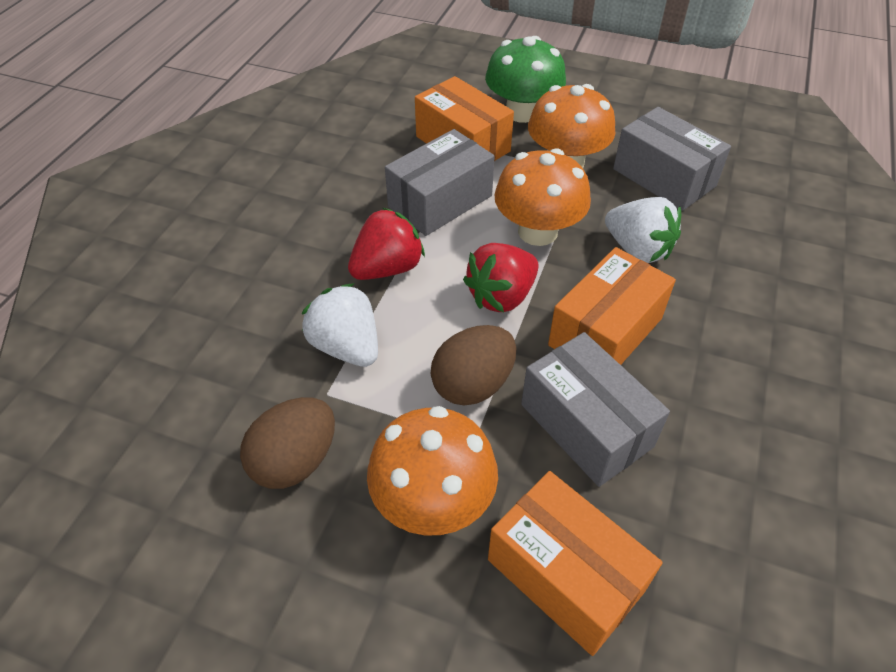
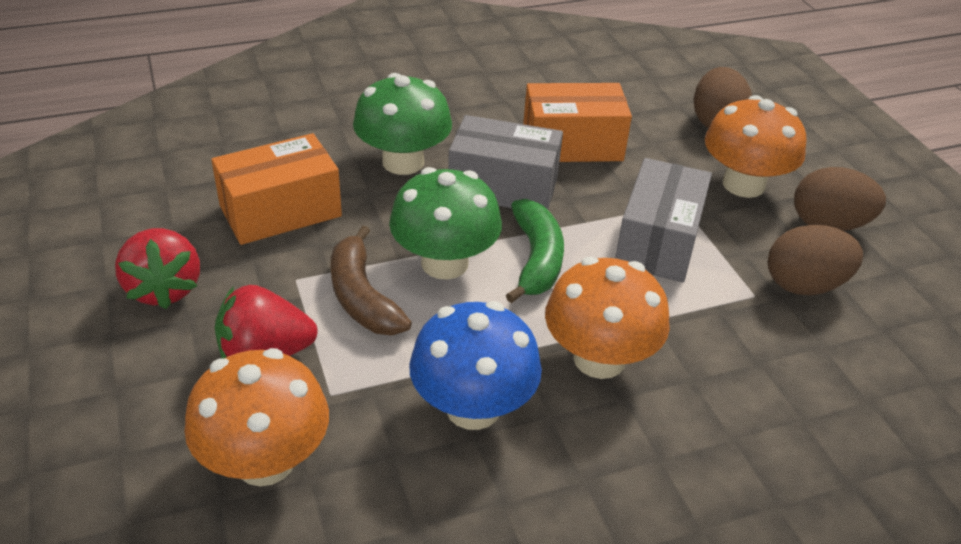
blue mushroom: 0 -> 1
brown banana: 0 -> 1
brown egg: 2 -> 3
green banana: 0 -> 1
green mushroom: 1 -> 2
grey box: 3 -> 2
orange box: 3 -> 2
white strawberry: 2 -> 0

